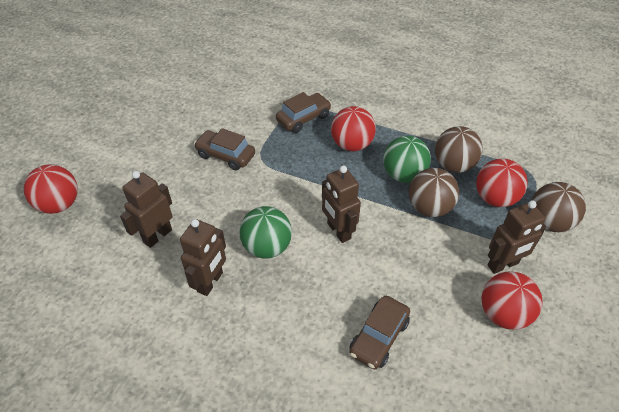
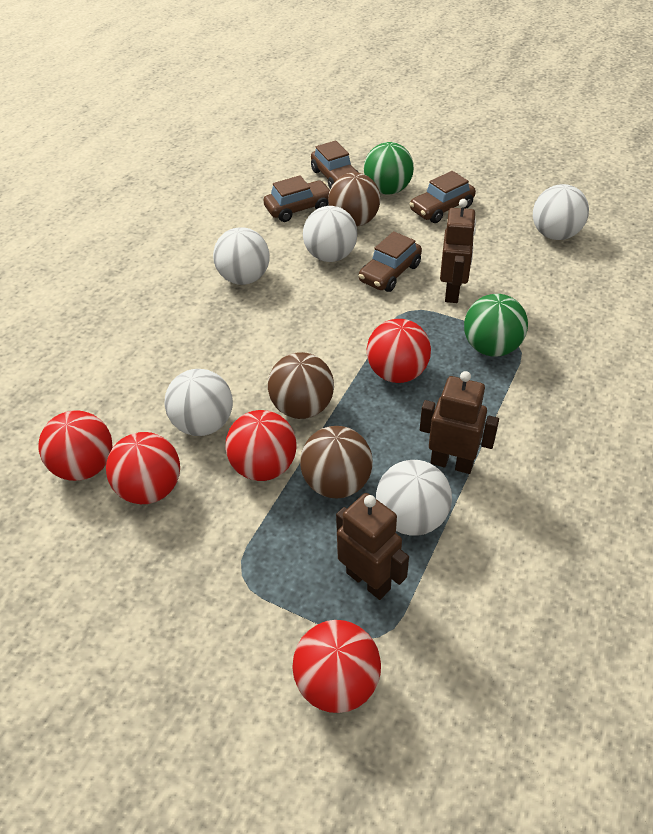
brown car: 3 -> 4
brown robot: 4 -> 3
red ball: 4 -> 5
white ball: 0 -> 5

